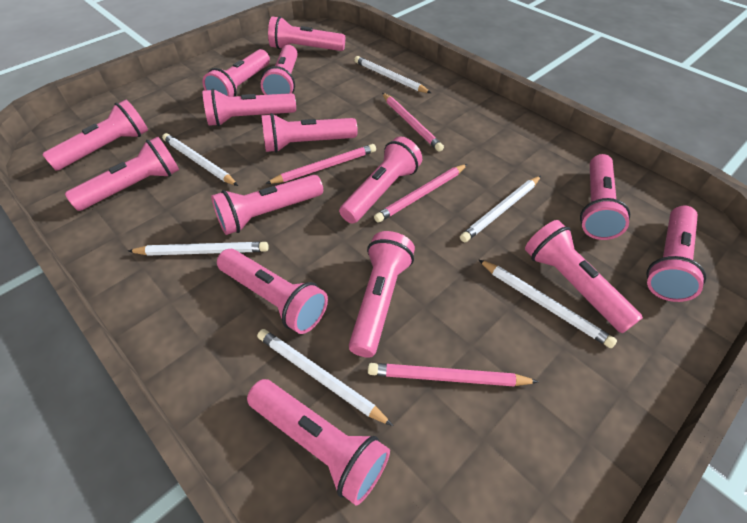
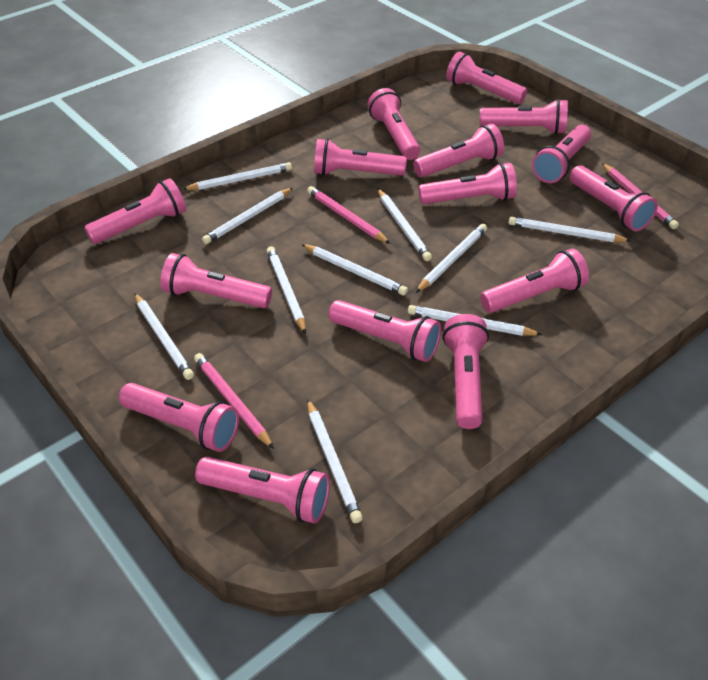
pink pencil: 4 -> 3
white pencil: 6 -> 10

